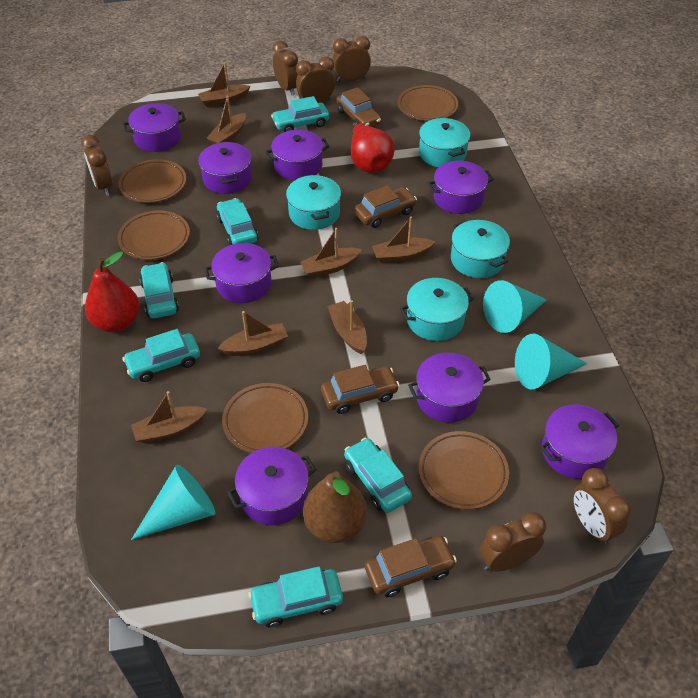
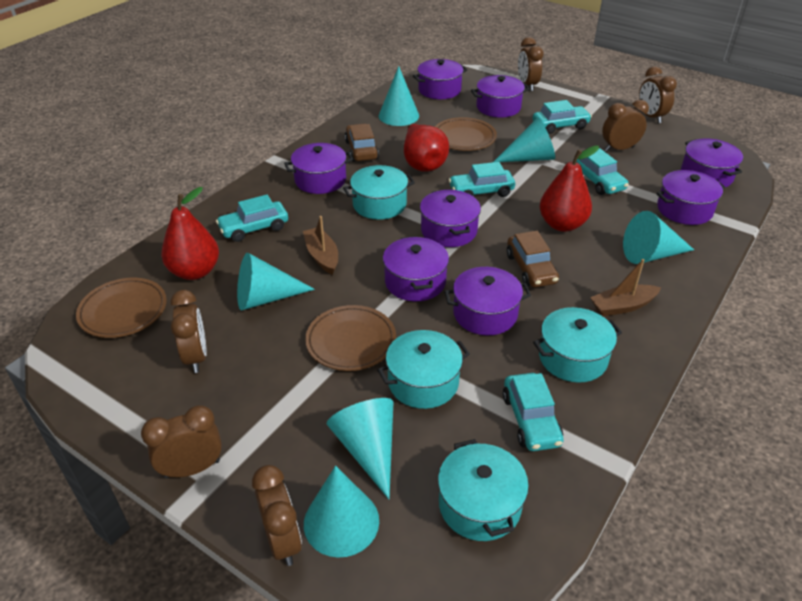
brown boat: 7 -> 2
brown car: 4 -> 2
brown pear: 1 -> 0
brown plate: 5 -> 3
red pear: 2 -> 3
turquoise car: 6 -> 5
turquoise cone: 3 -> 6

